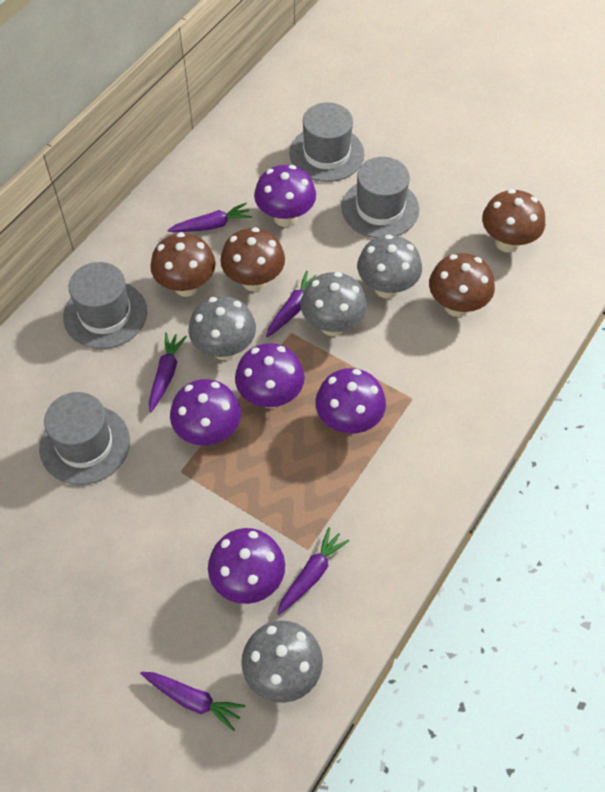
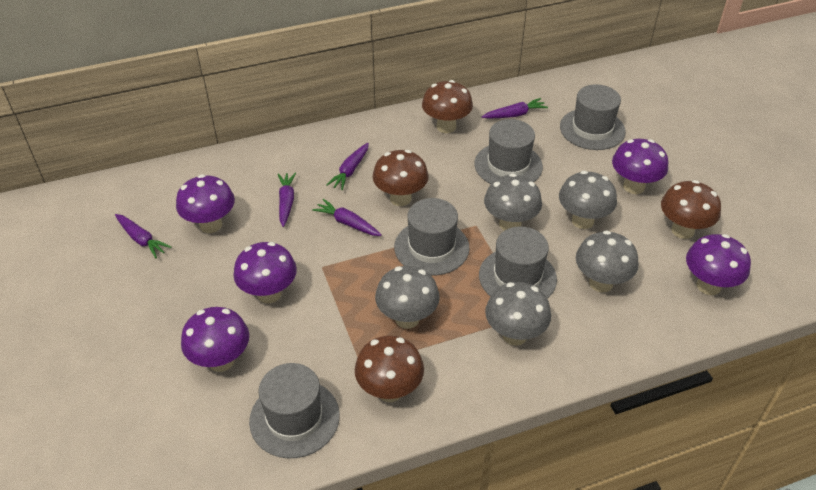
grey hat: 4 -> 5
grey mushroom: 4 -> 5

